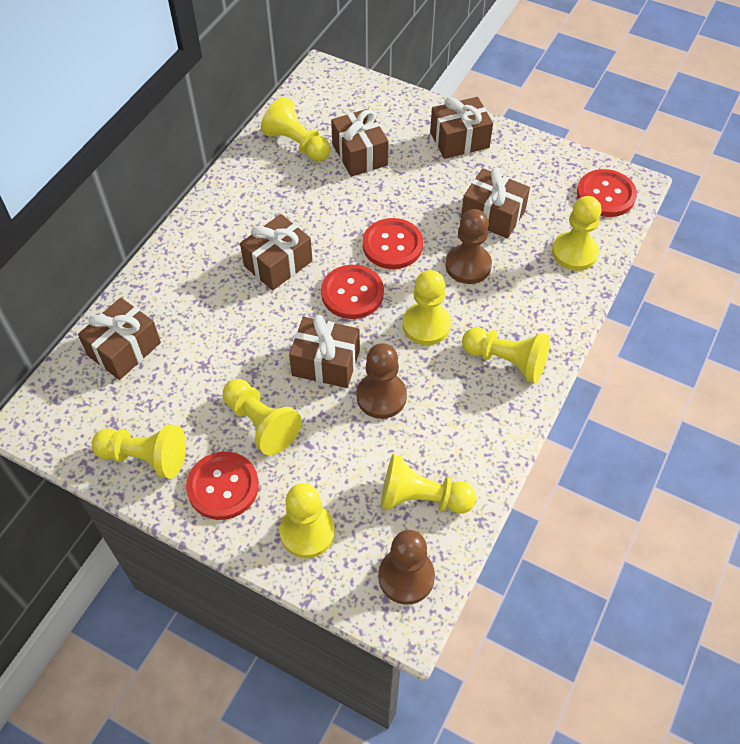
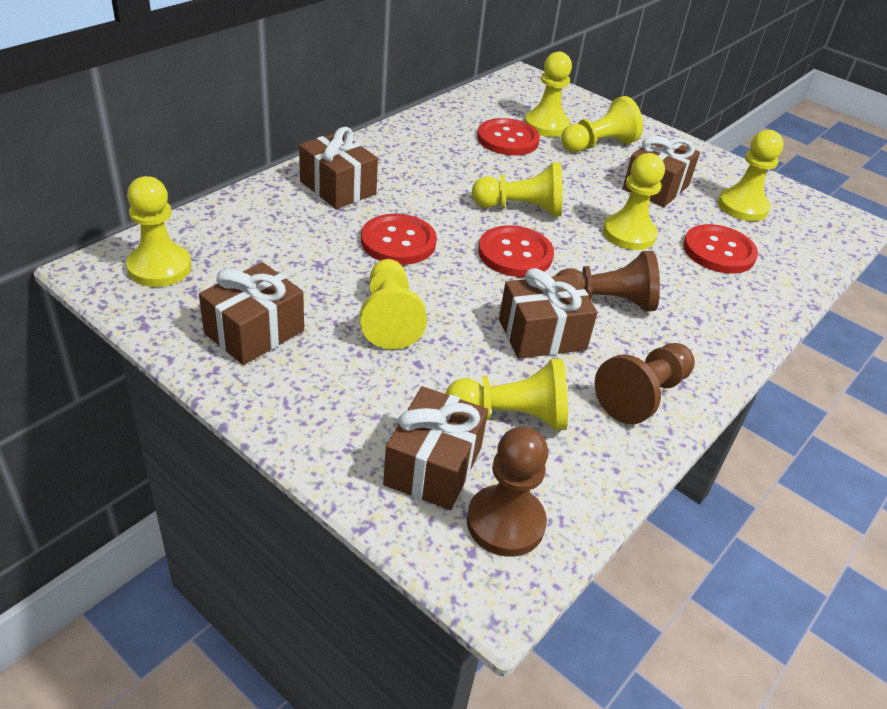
brown gift: 6 -> 5

